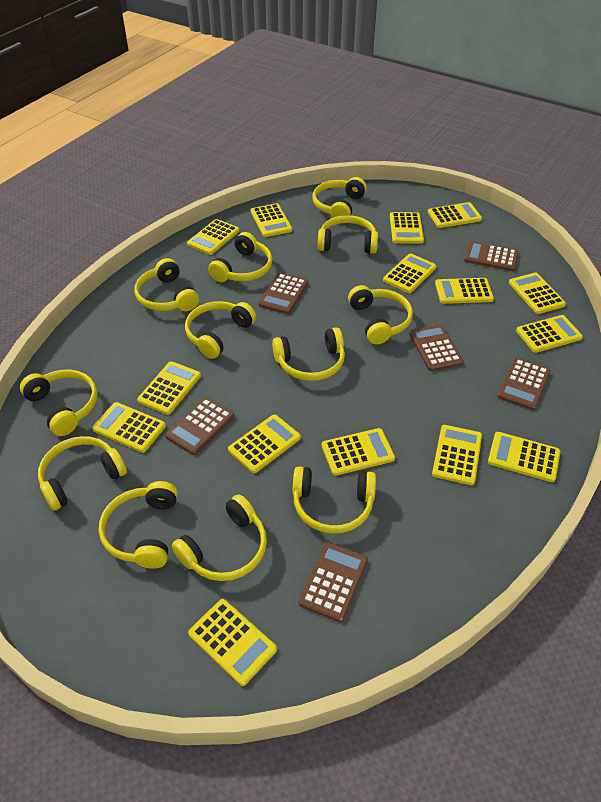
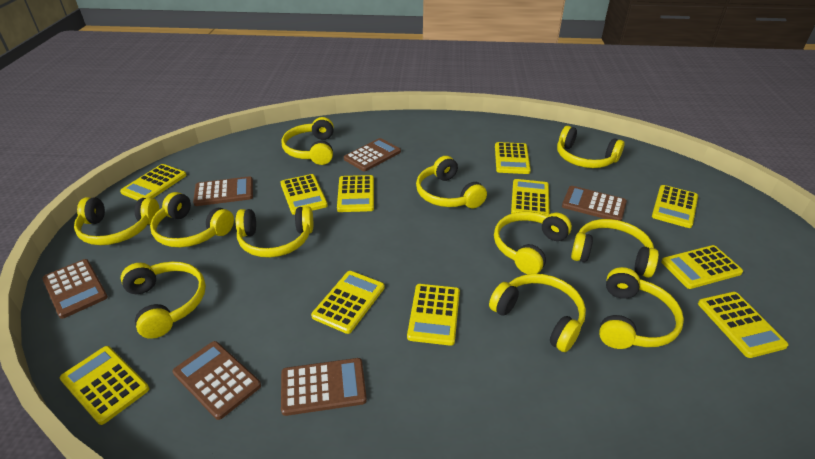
yellow calculator: 15 -> 11
yellow headphones: 12 -> 11

